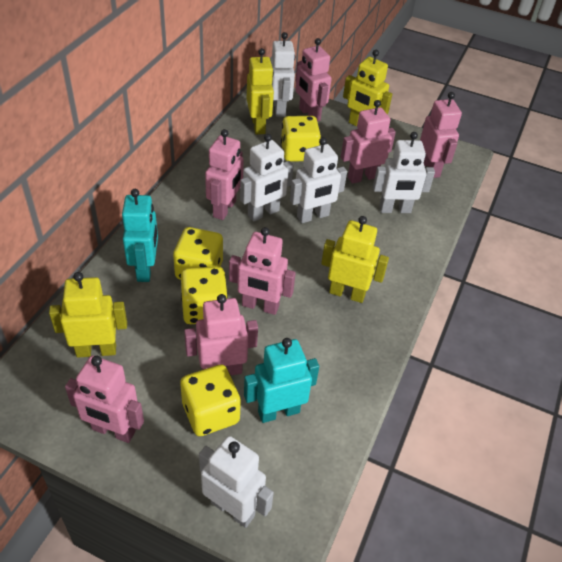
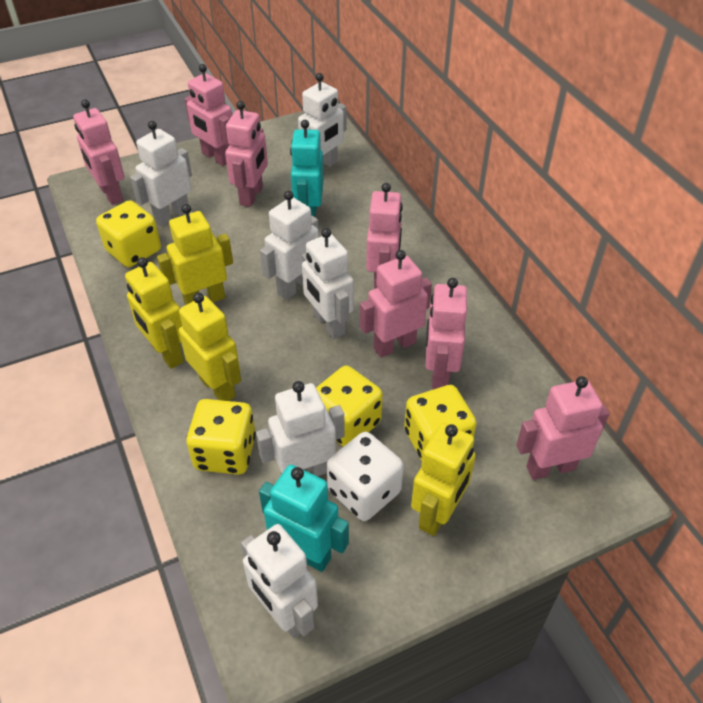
white dice: 0 -> 1
white robot: 5 -> 6

